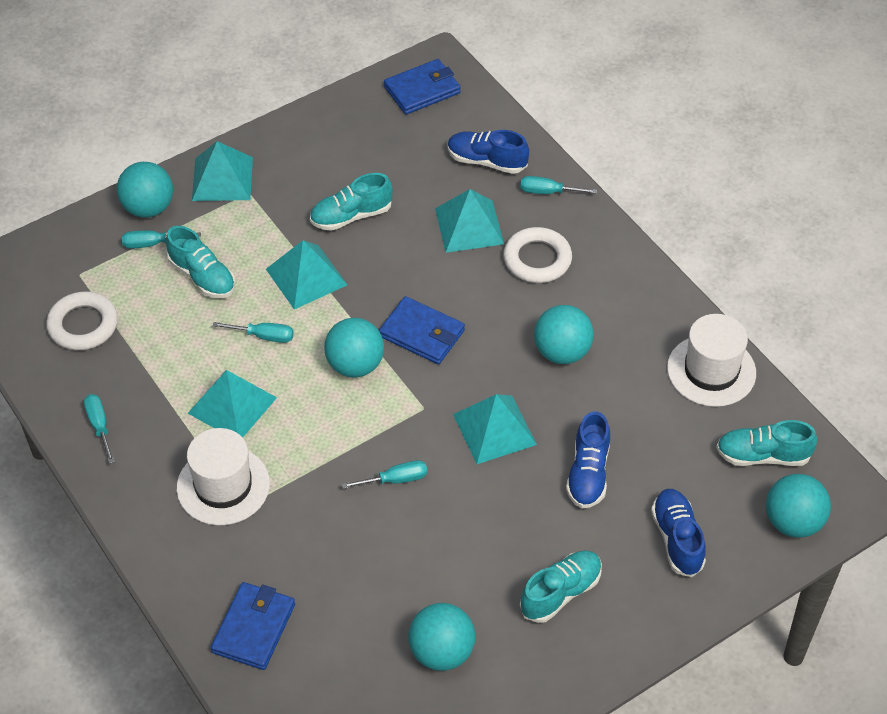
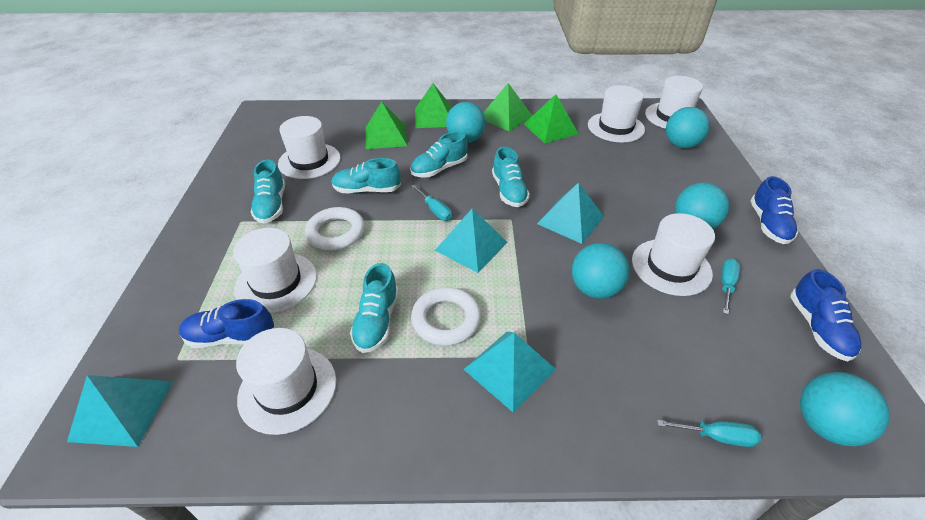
blue wallet: 3 -> 0
green pyramid: 0 -> 4
turquoise pyramid: 5 -> 4
turquoise screwdriver: 5 -> 3
turquoise shoe: 4 -> 5
white hat: 2 -> 6

